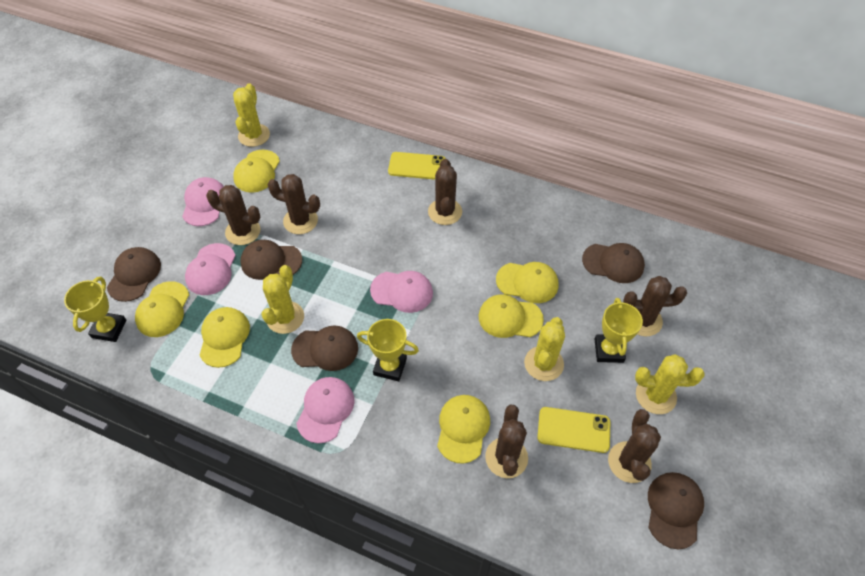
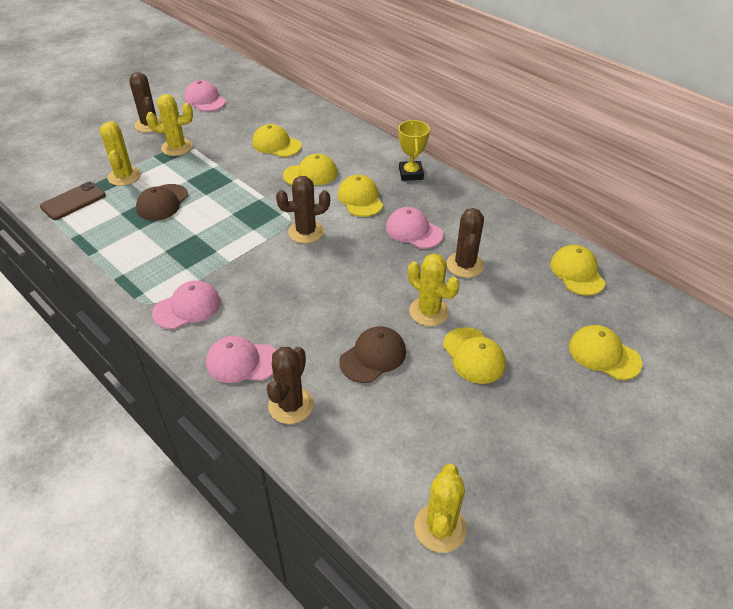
brown cactus: 6 -> 4
brown cap: 5 -> 2
brown phone: 0 -> 1
yellow phone: 2 -> 0
yellow trophy: 3 -> 1

